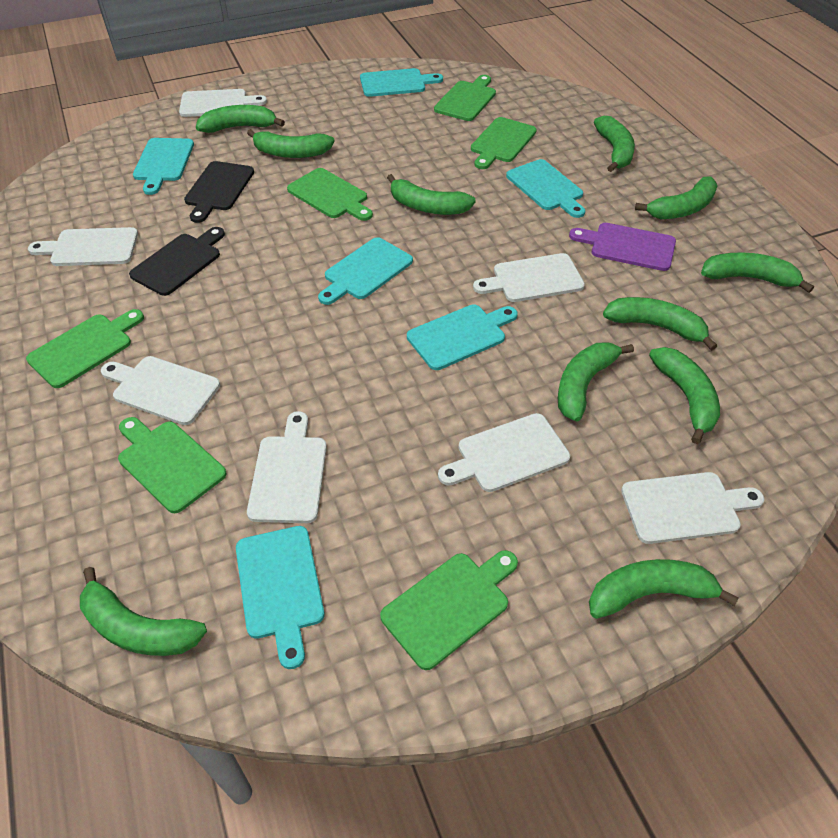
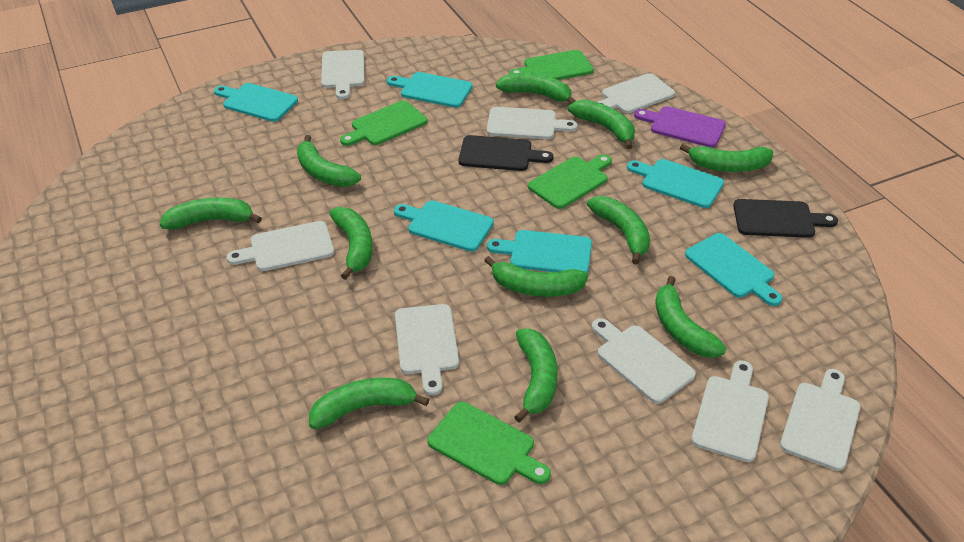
green cutting board: 6 -> 4
white cutting board: 7 -> 8

